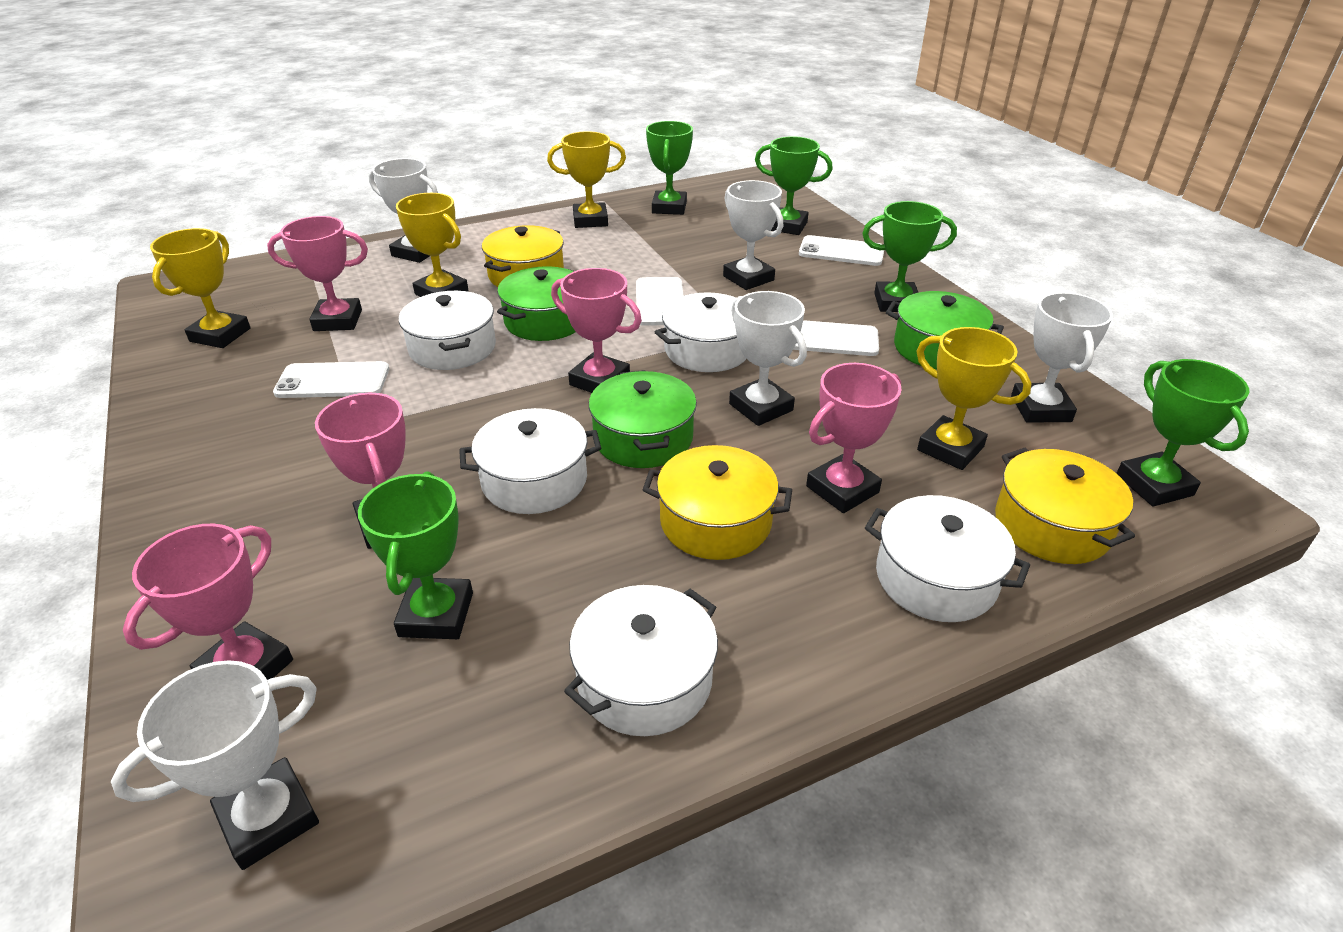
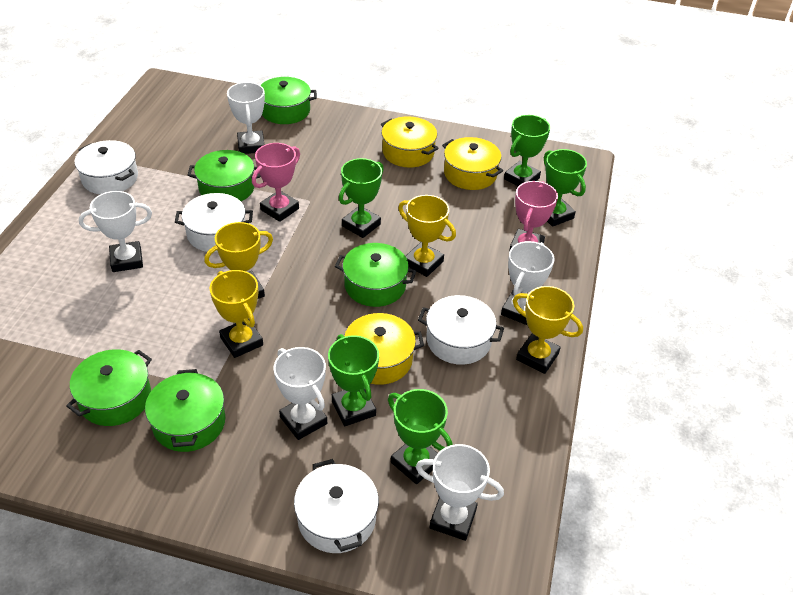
green pot: 3 -> 5
pink trophy: 5 -> 2
white phone: 4 -> 0
white pot: 5 -> 4

